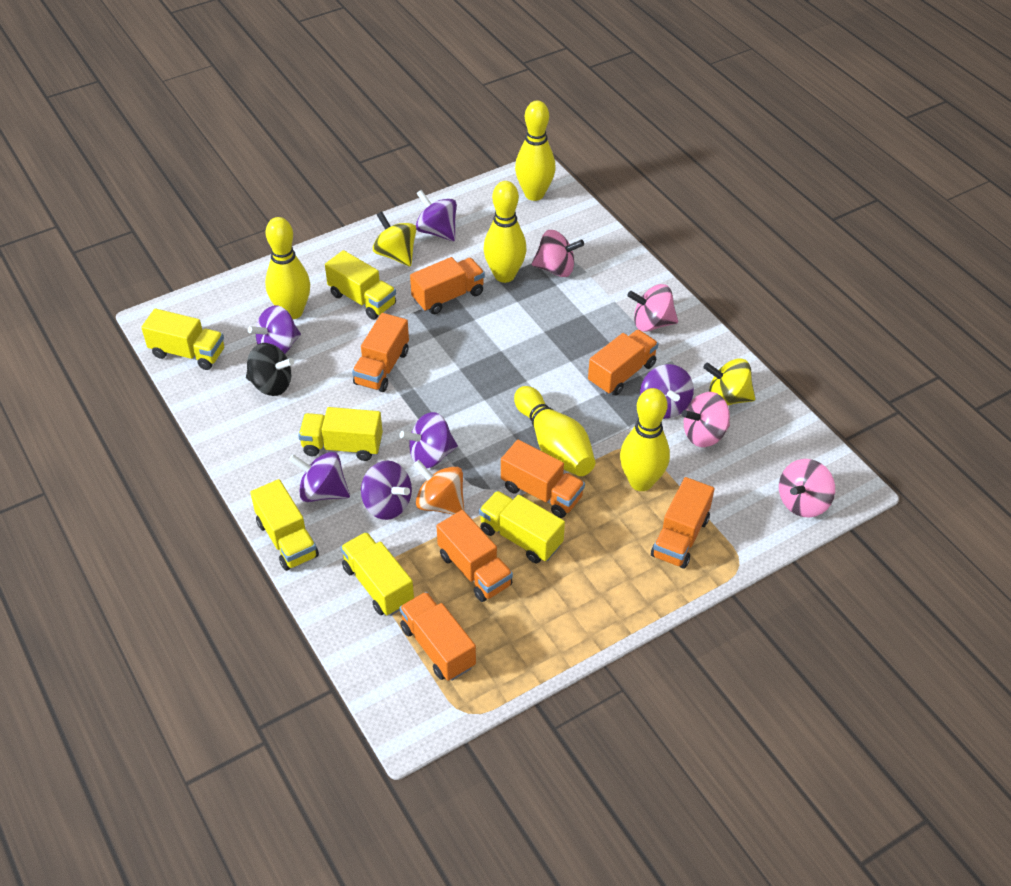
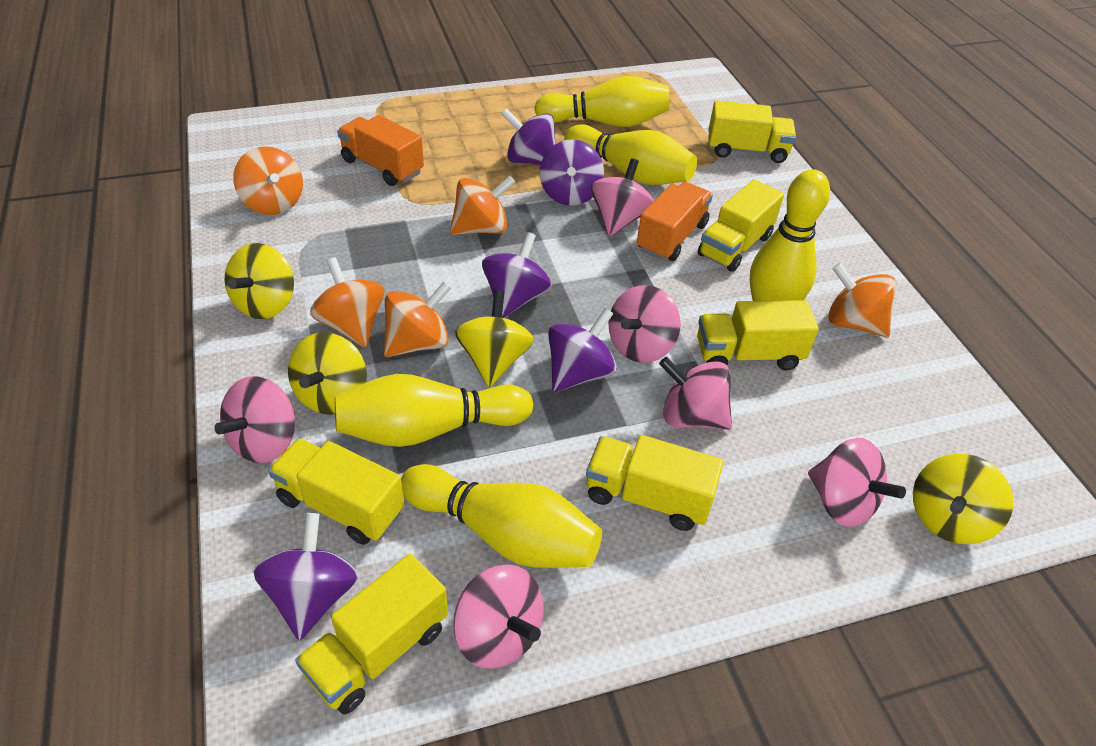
black spinning top: 1 -> 0
orange spinning top: 1 -> 5
orange truck: 7 -> 2
pink spinning top: 4 -> 6
purple spinning top: 6 -> 5
yellow spinning top: 2 -> 4

